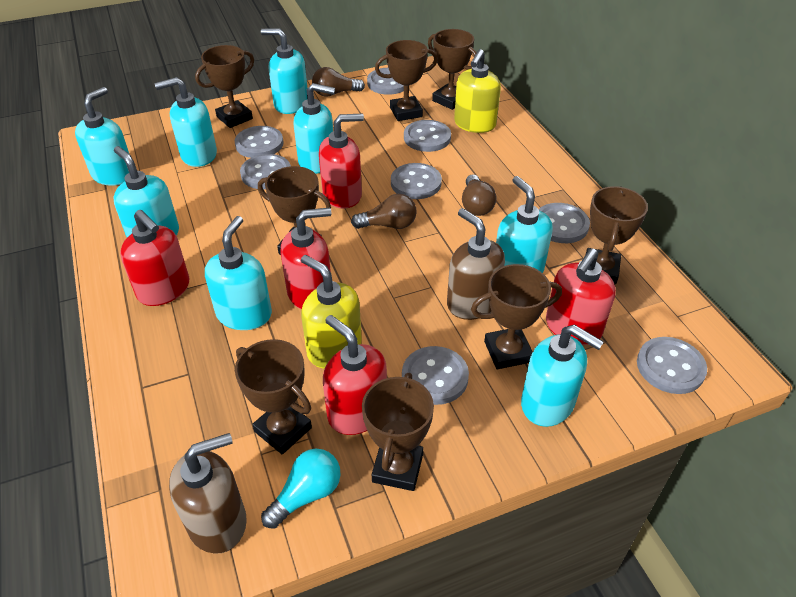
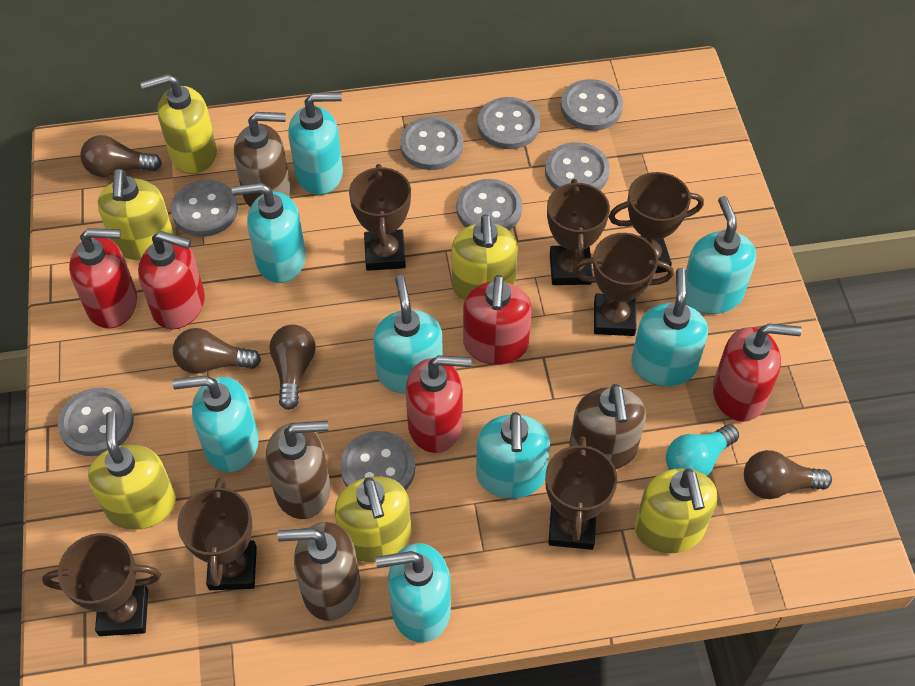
brown light bulb: 3 -> 4
brown soap dispenser: 2 -> 4
brown trophy: 8 -> 7
yellow soap dispenser: 2 -> 6

